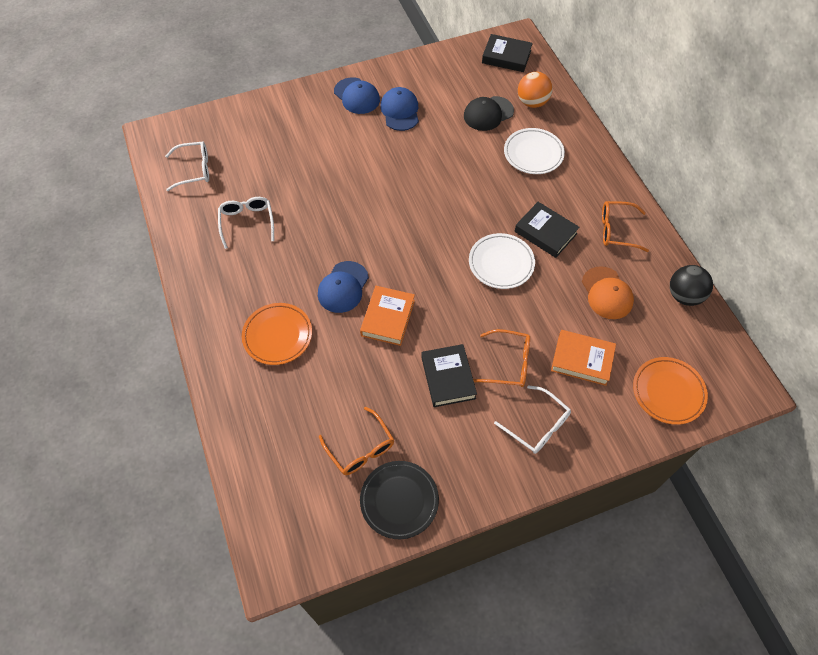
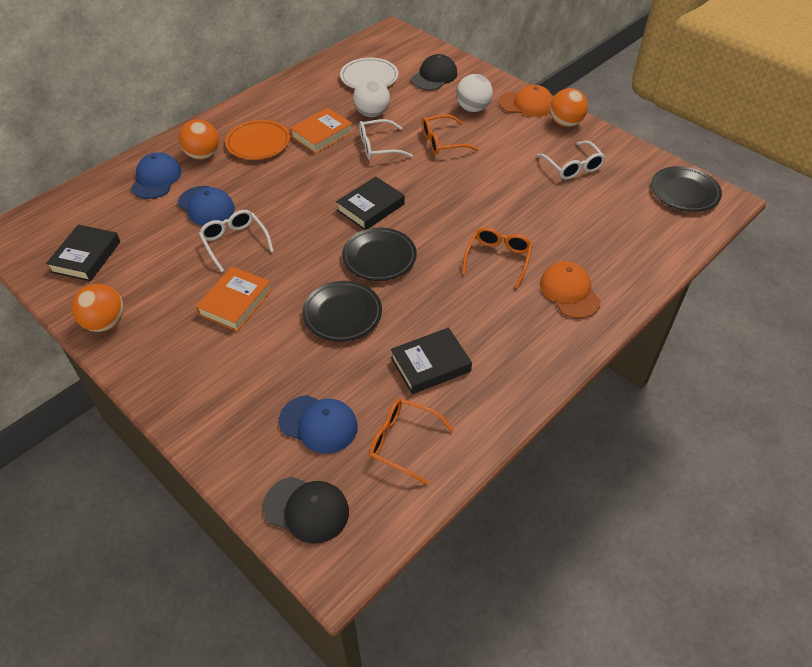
black ball: 1 -> 0
black cap: 1 -> 2
black plate: 1 -> 3
orange ball: 1 -> 3
orange cap: 1 -> 2
orange plate: 2 -> 1
white ball: 0 -> 2
white plate: 2 -> 1

